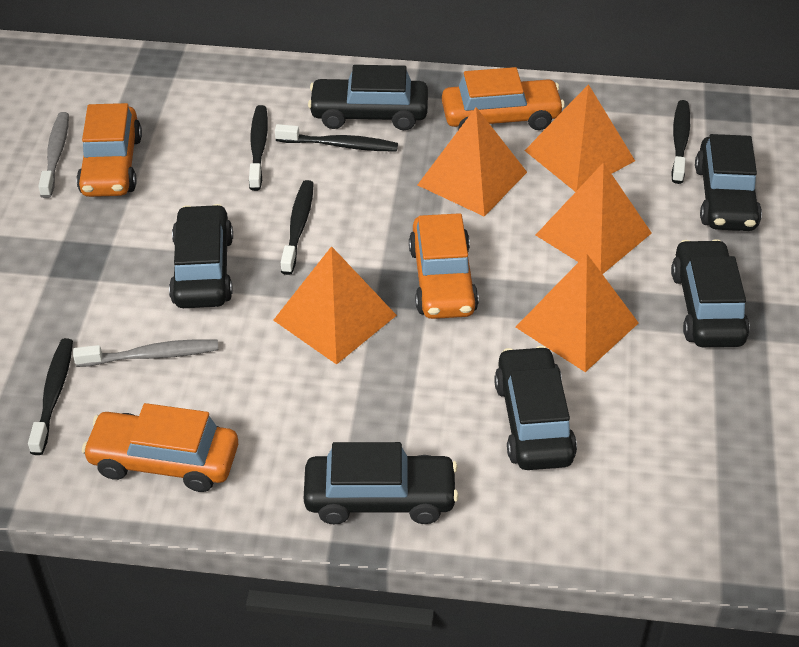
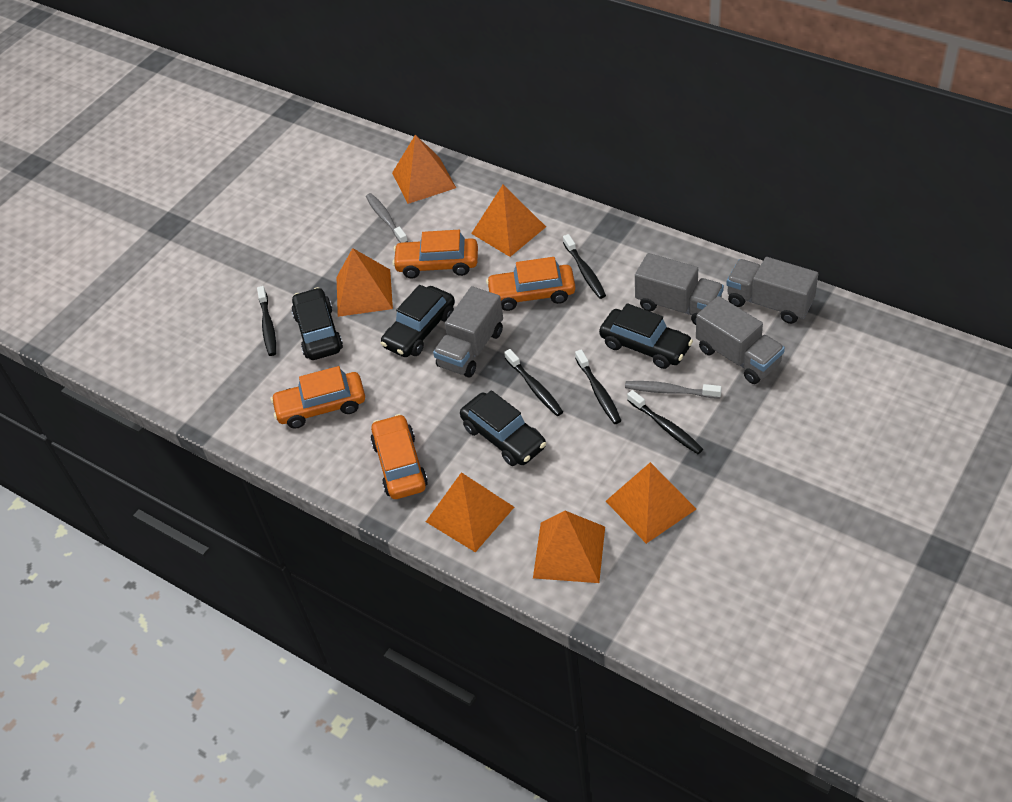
black car: 6 -> 4
grey truck: 0 -> 4
orange pyramid: 5 -> 6

